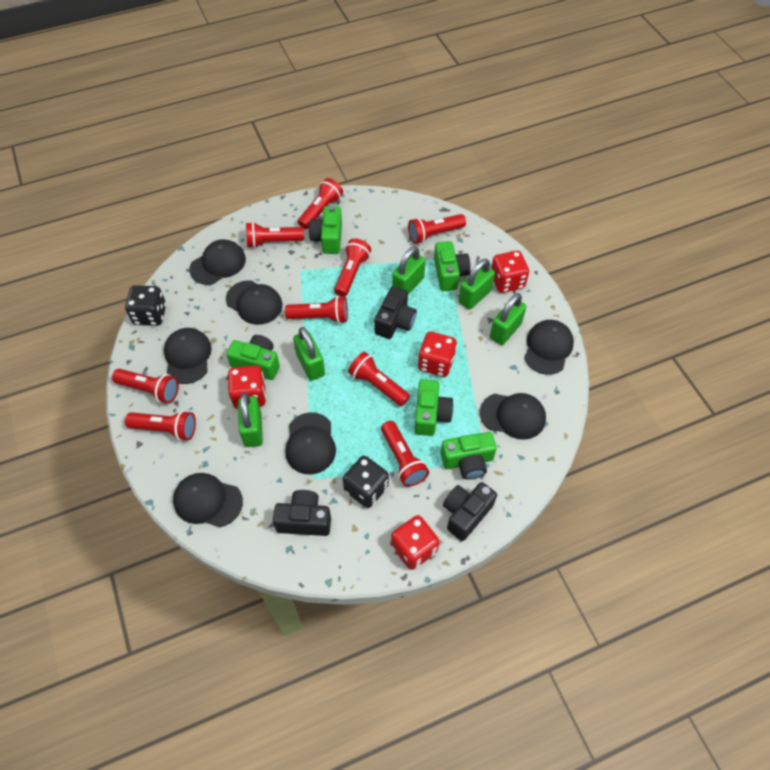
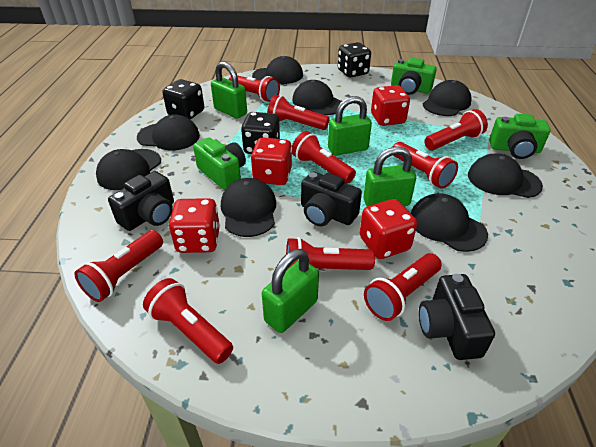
black cap: 7 -> 8
black dice: 2 -> 3
green camera: 5 -> 3
green padlock: 5 -> 4

